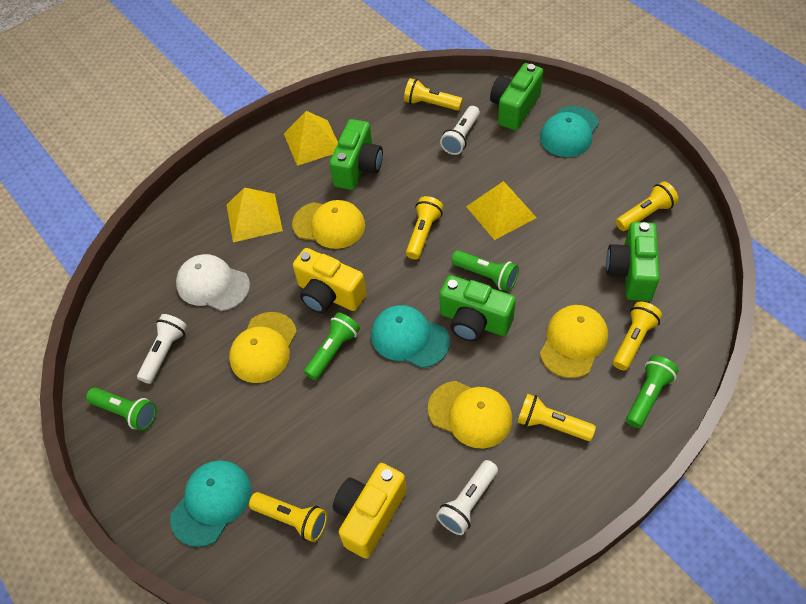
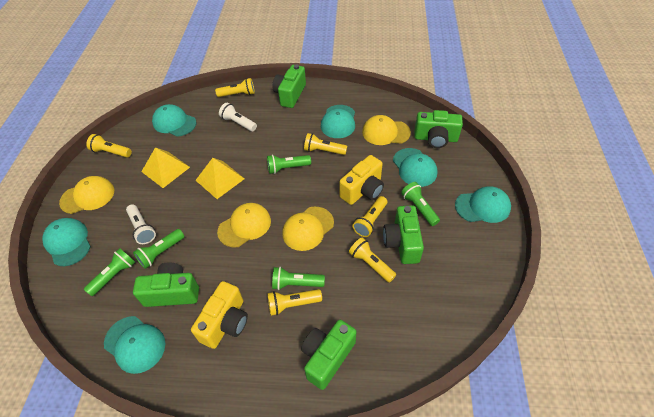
green camera: 4 -> 5
green flashlight: 4 -> 5
turquoise cap: 3 -> 6
white cap: 1 -> 0
white flashlight: 3 -> 2
yellow pyramid: 3 -> 2

